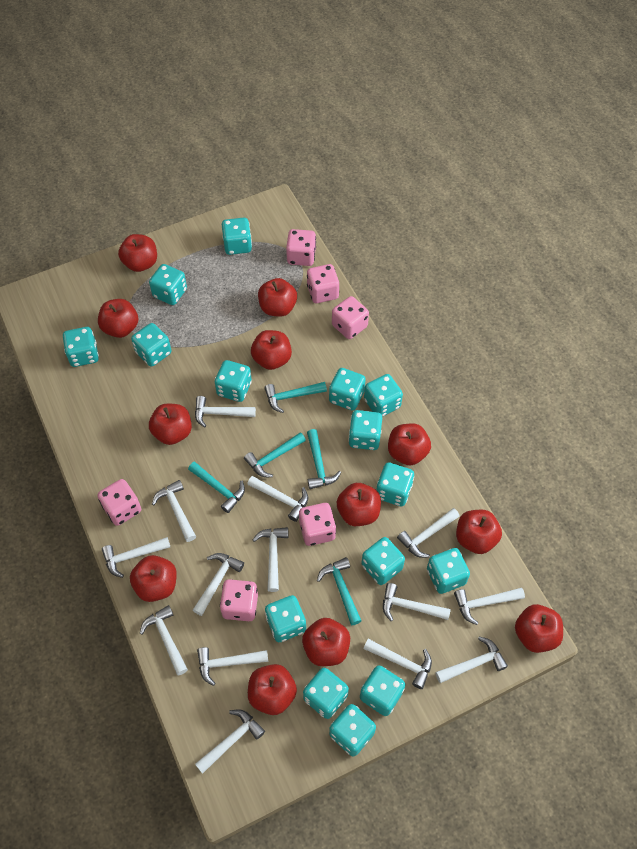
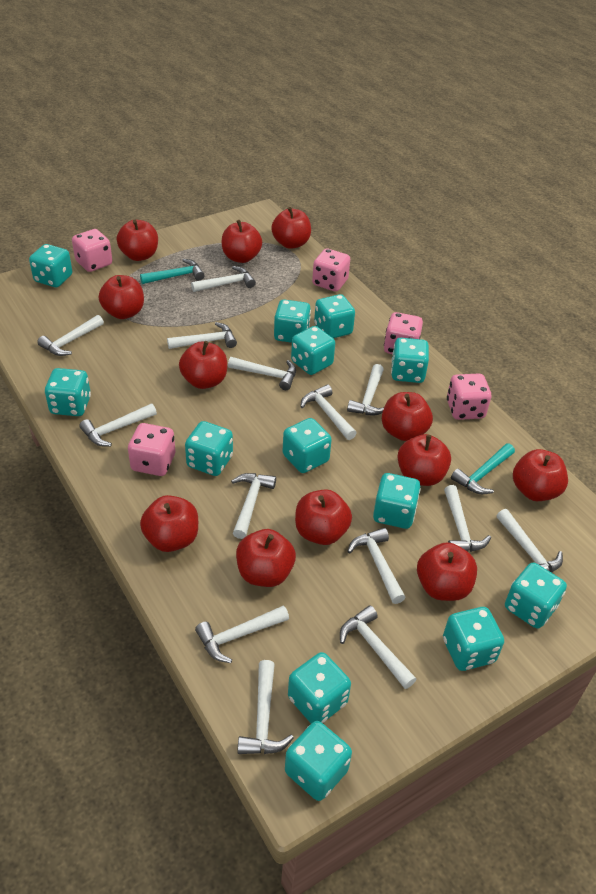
pink dice: 6 -> 5
turquoise dice: 15 -> 13
turquoise hammer: 5 -> 2

